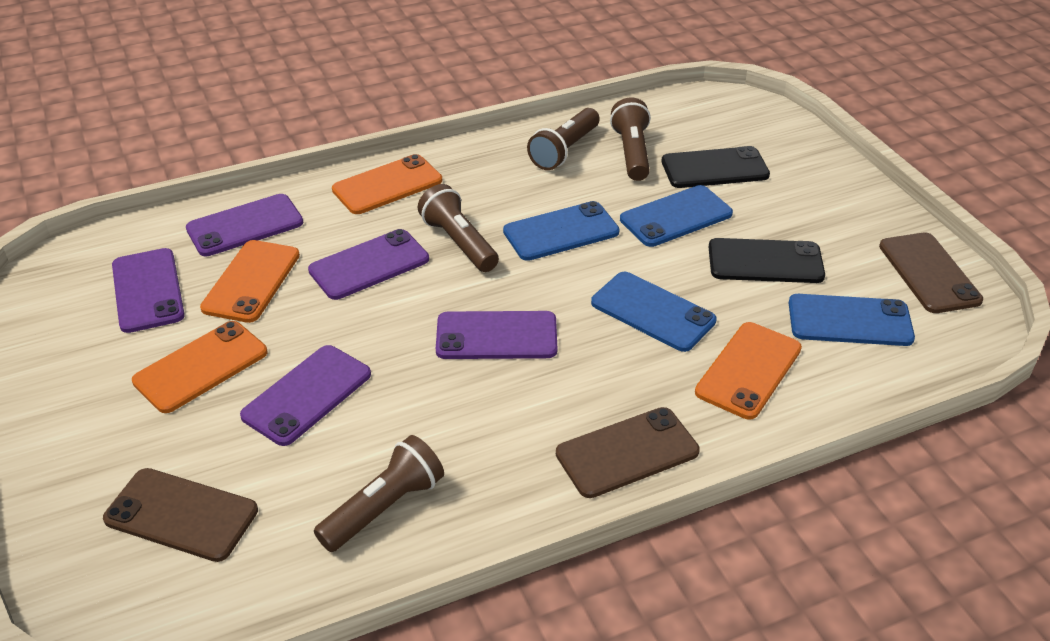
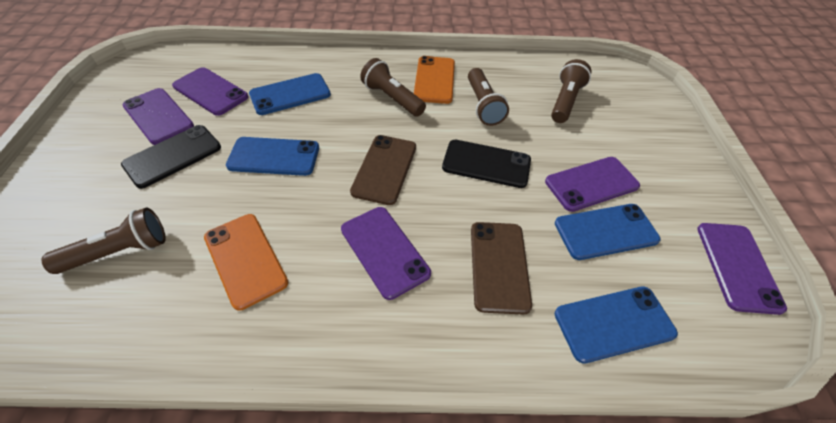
brown phone: 3 -> 2
orange phone: 4 -> 2

